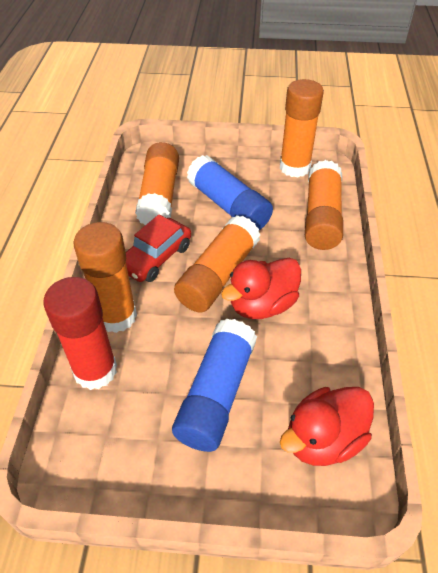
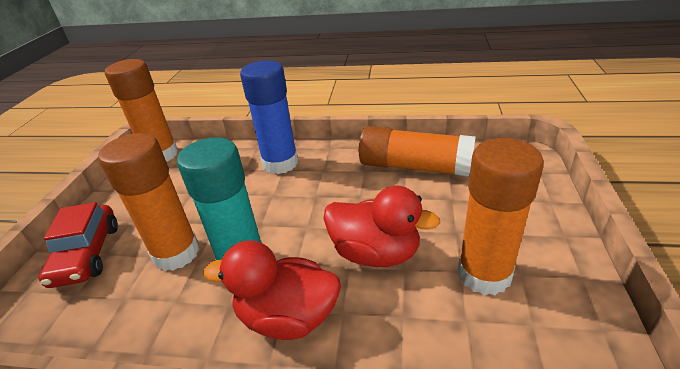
blue glue stick: 2 -> 1
orange glue stick: 5 -> 4
red glue stick: 1 -> 0
turquoise glue stick: 0 -> 1

